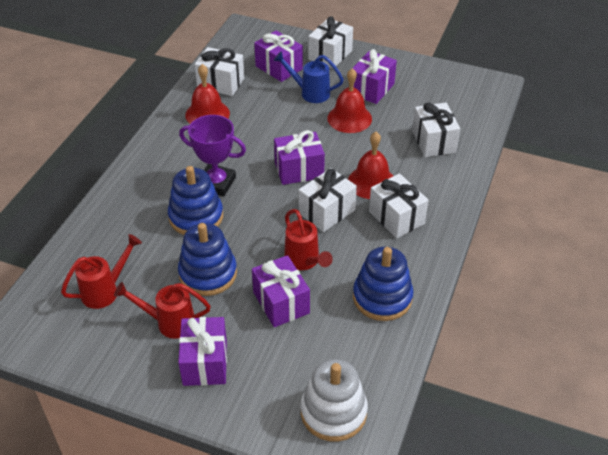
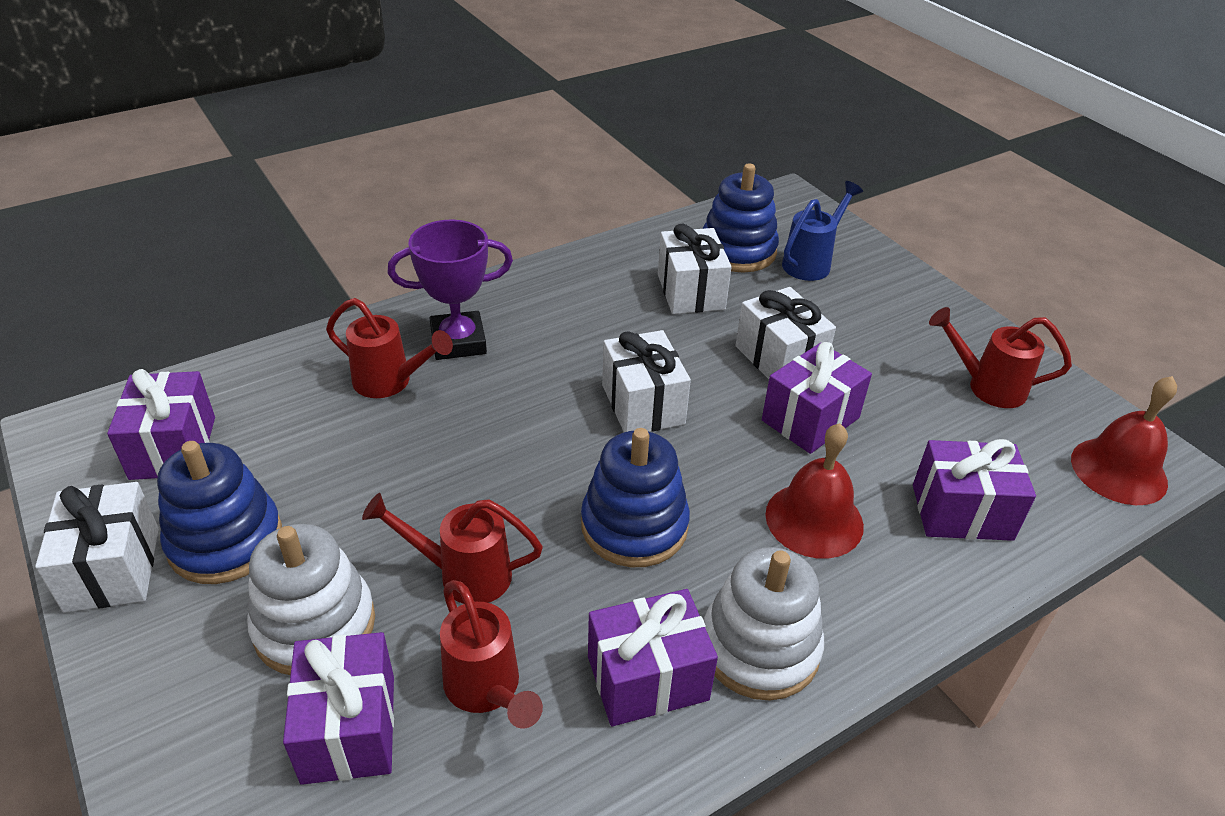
red bell: 3 -> 2
red watering can: 3 -> 4
white gift: 5 -> 4
white stacking toy: 1 -> 2

